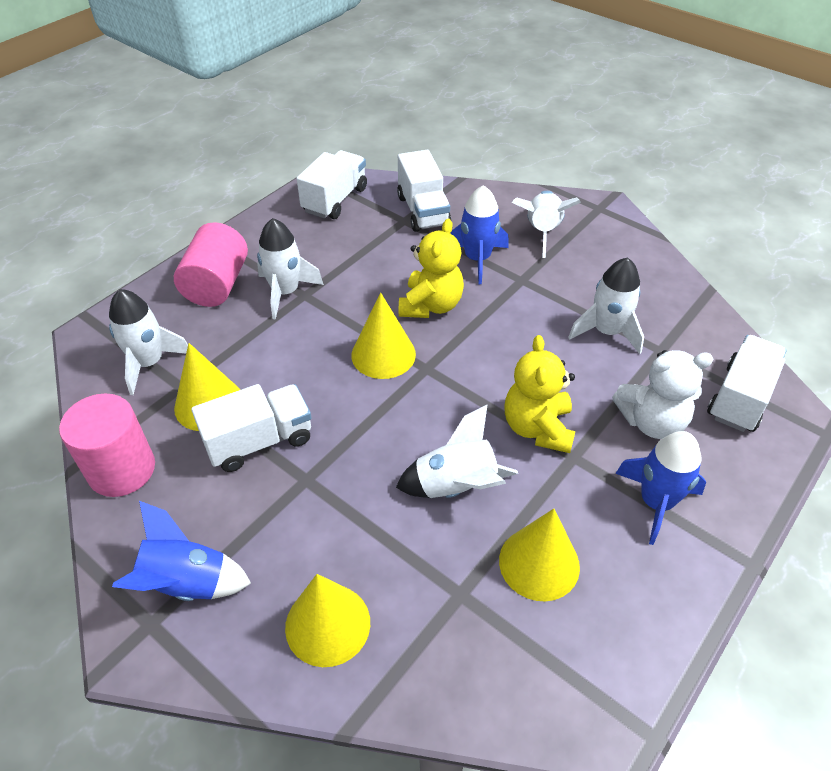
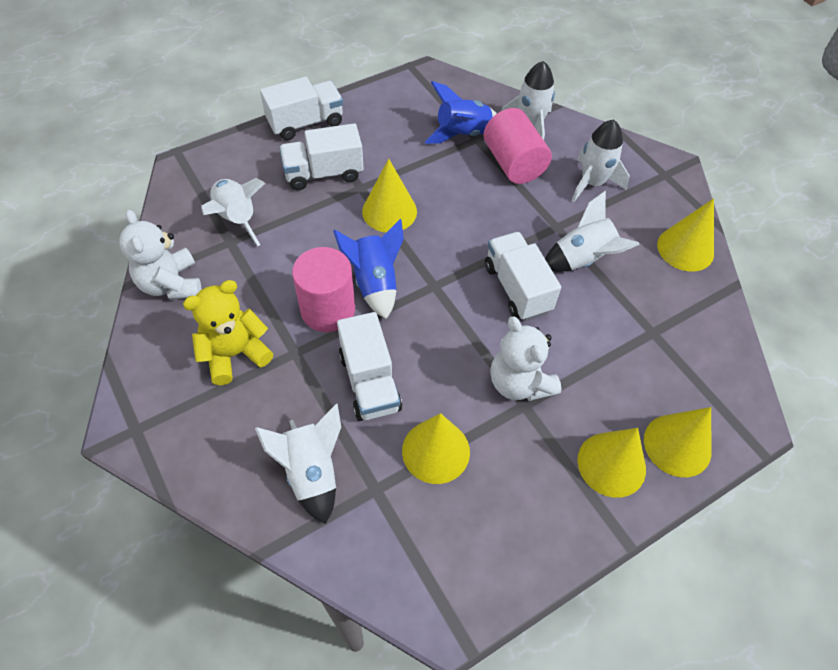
blue rocket: 3 -> 2
white teddy bear: 1 -> 2
yellow cone: 4 -> 5
yellow teddy bear: 2 -> 1

